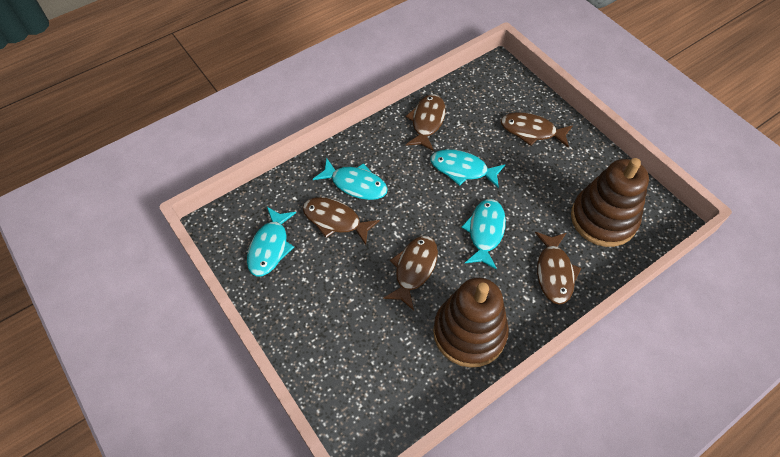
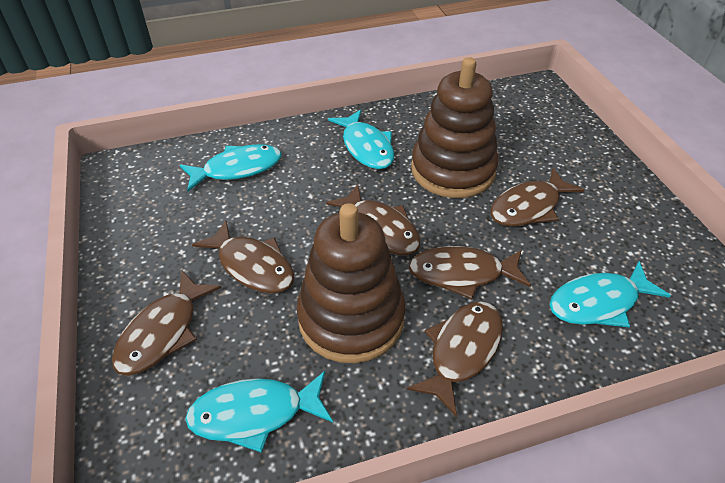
brown fish: 5 -> 6

